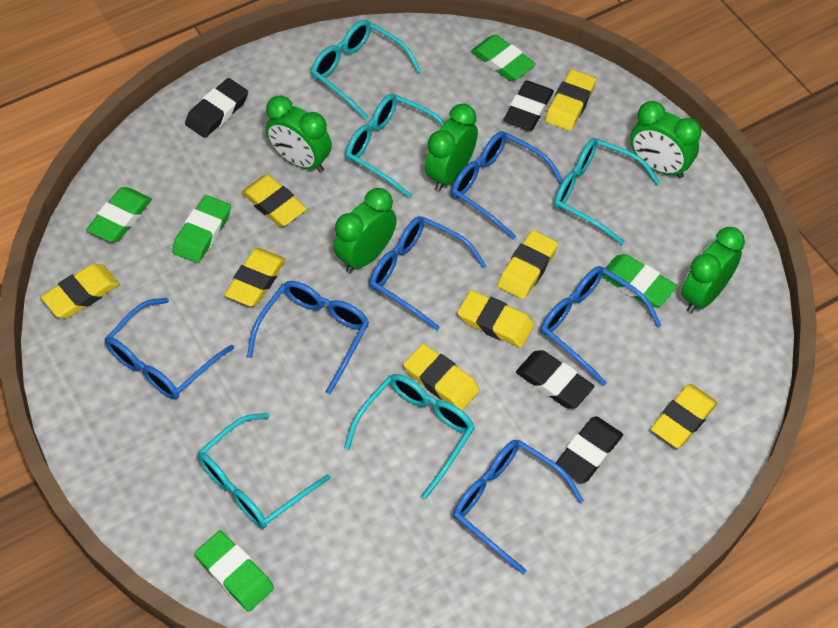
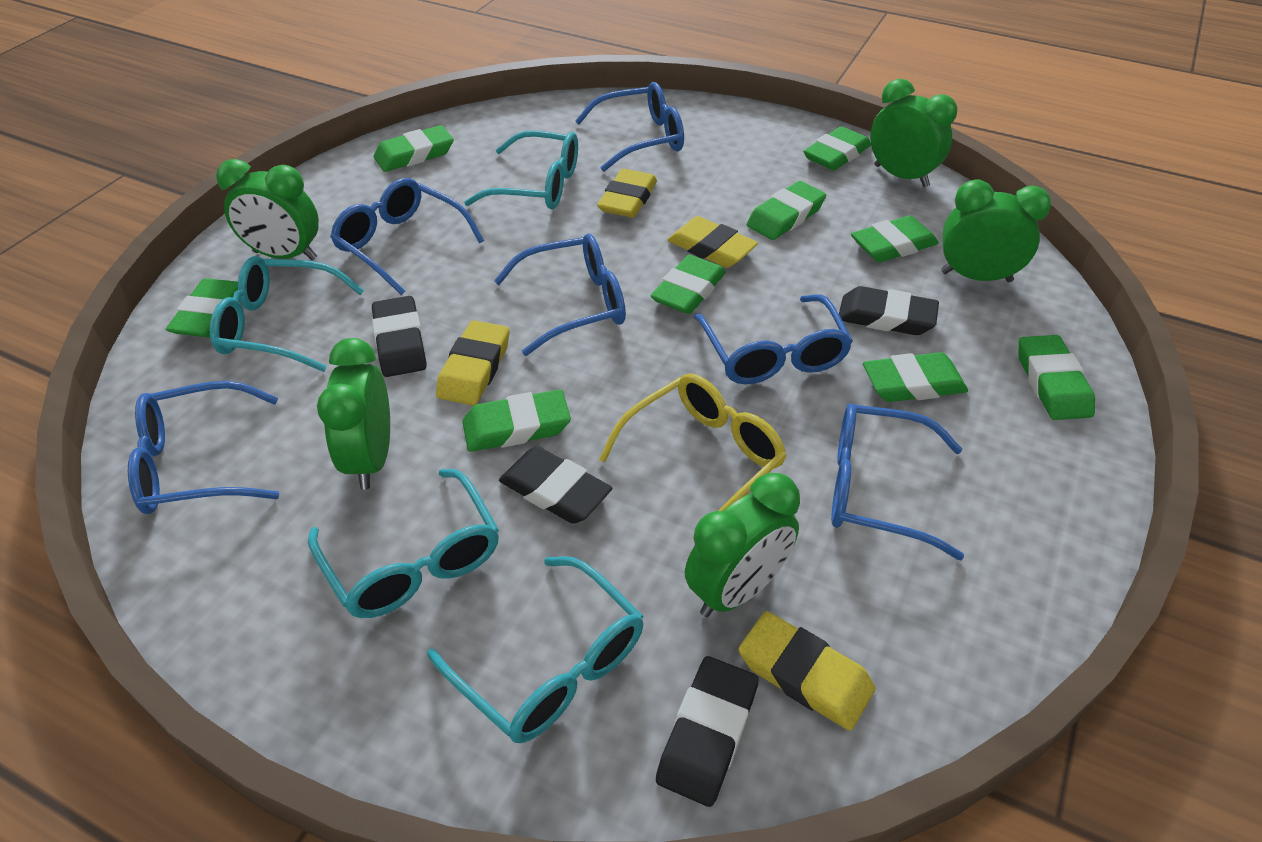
green eraser: 5 -> 9
turquoise glasses: 5 -> 4
yellow eraser: 8 -> 4
yellow glasses: 0 -> 1

